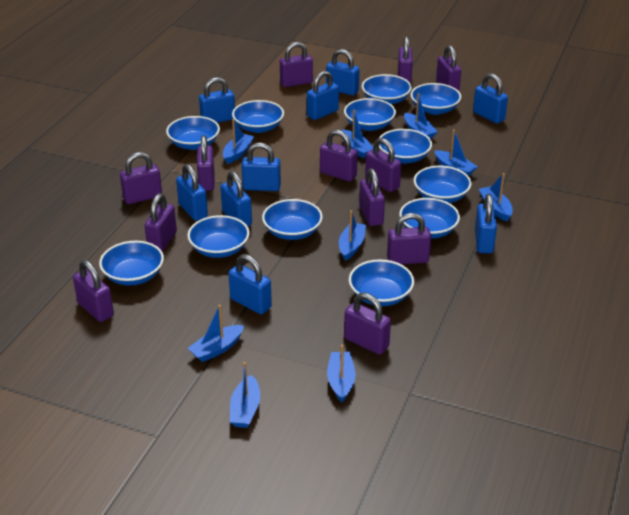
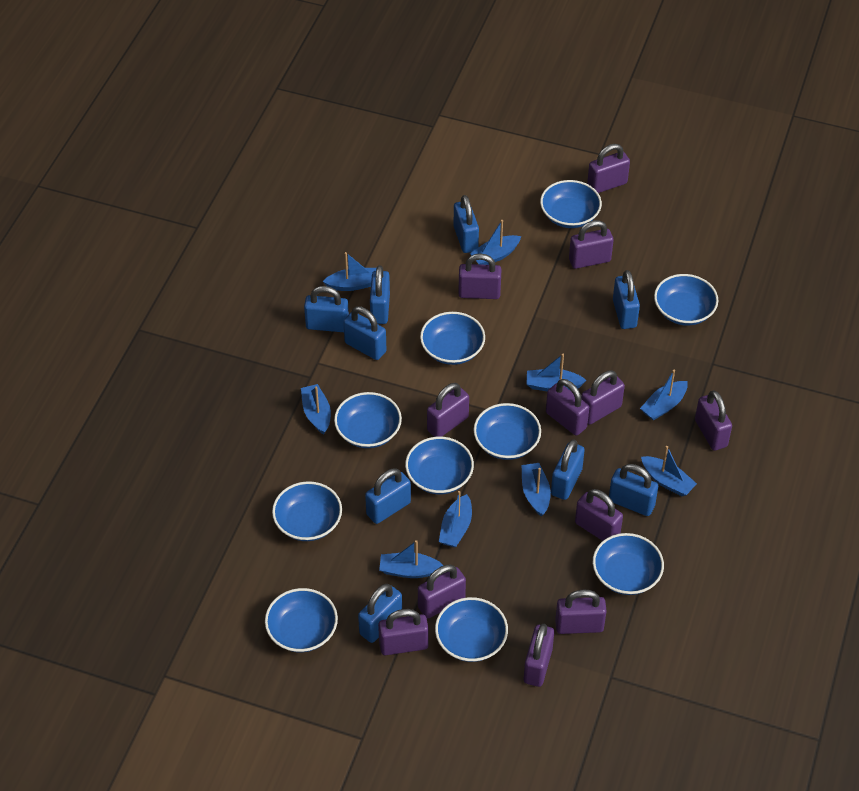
blue bowl: 12 -> 10

